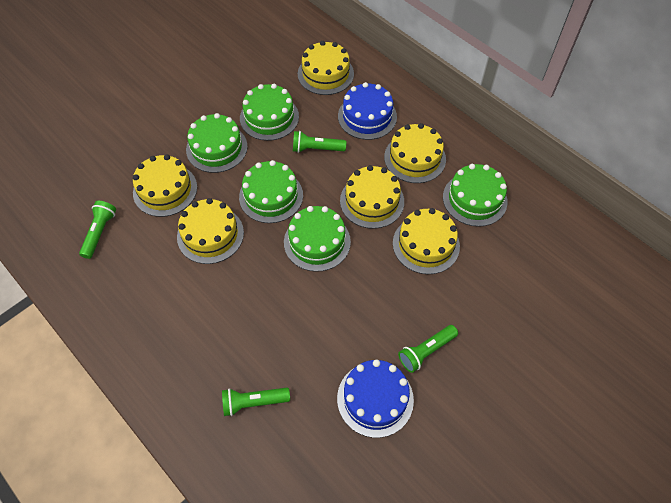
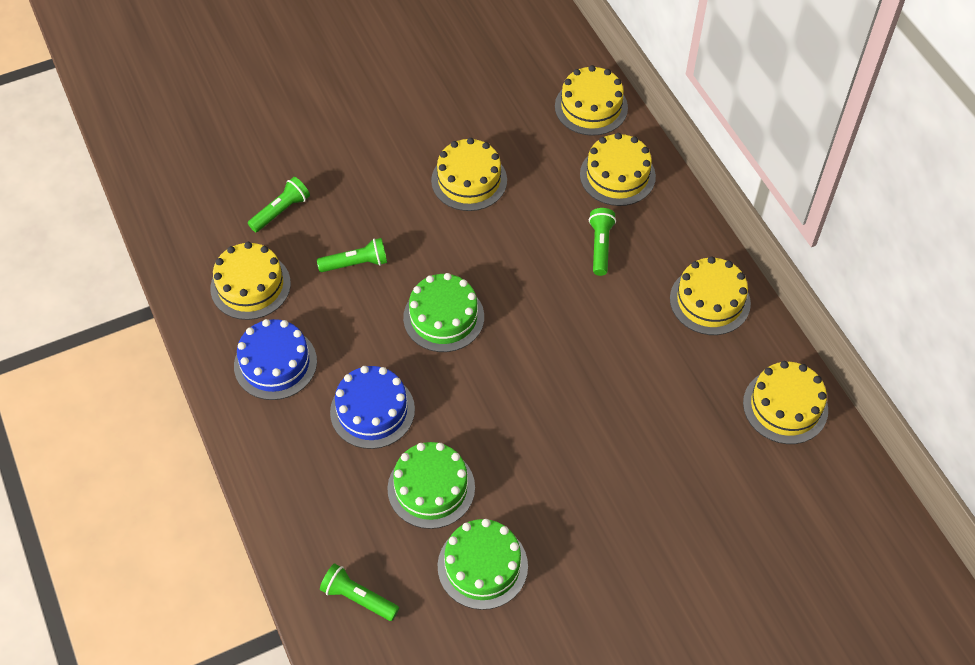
green cake: 5 -> 3

